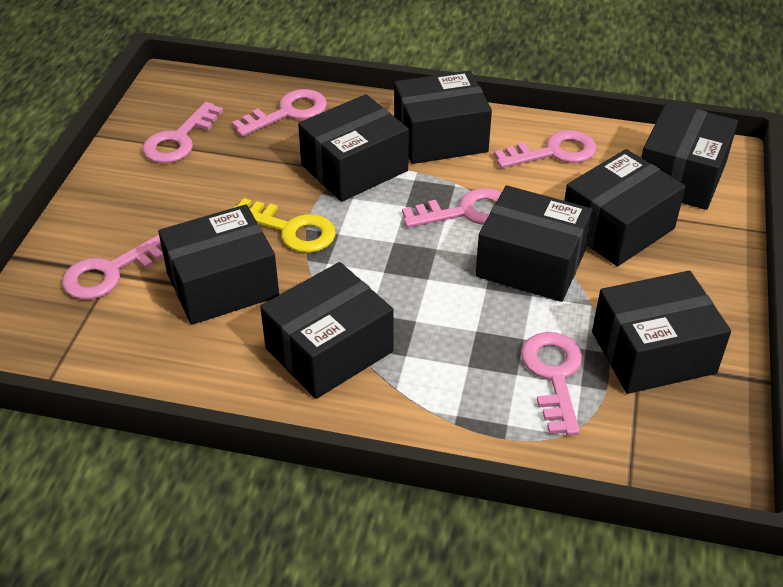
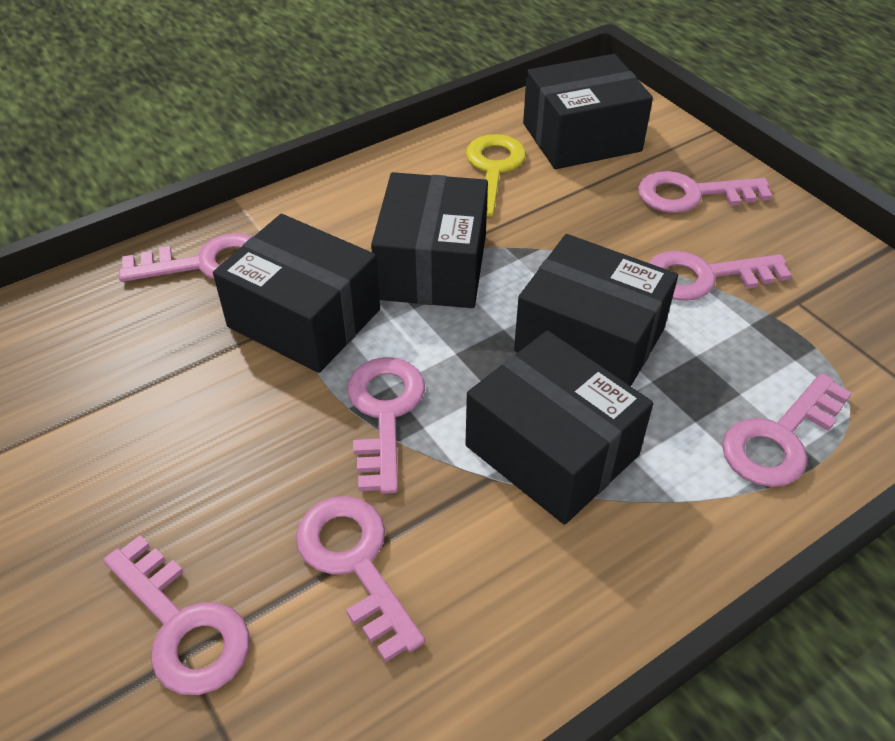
black box: 8 -> 5
pink key: 6 -> 7

